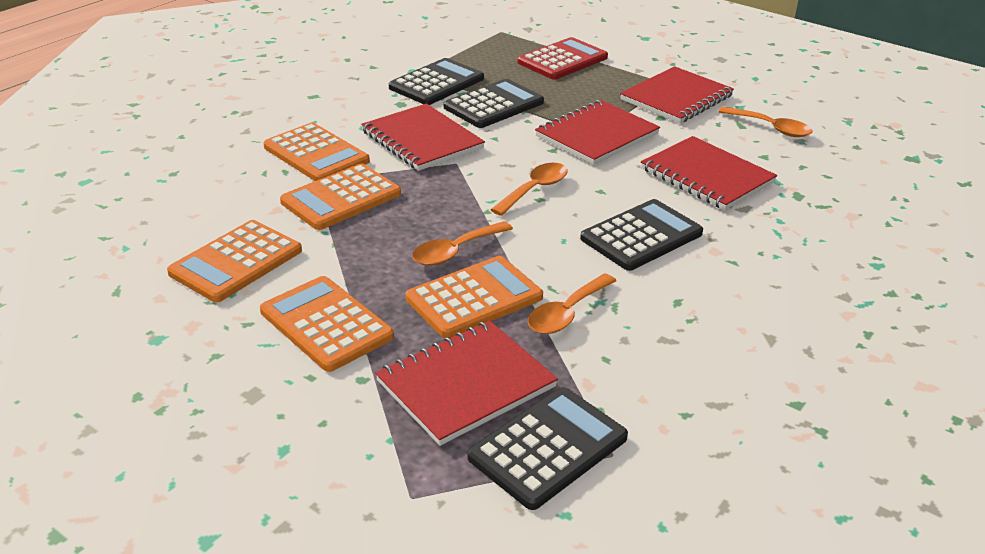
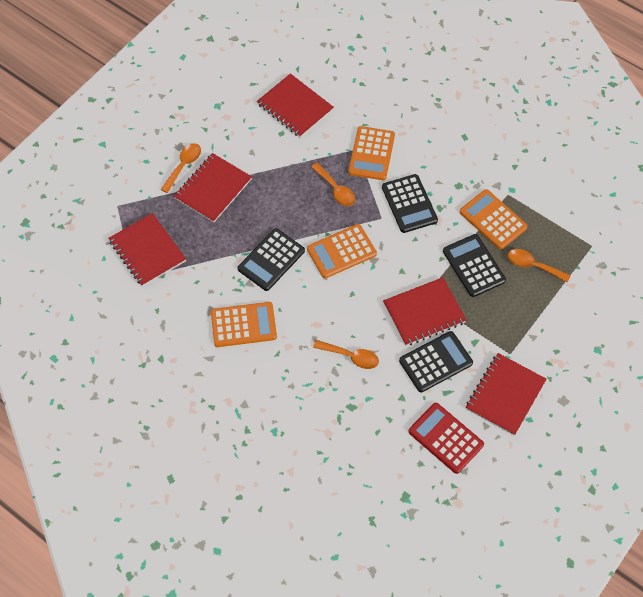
orange calculator: 5 -> 4

